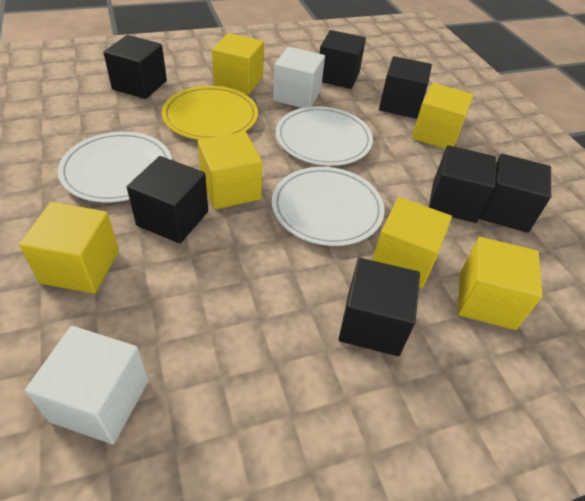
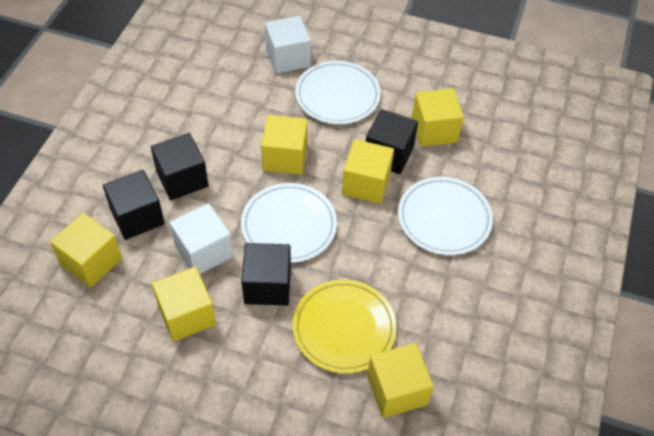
black cube: 7 -> 4

